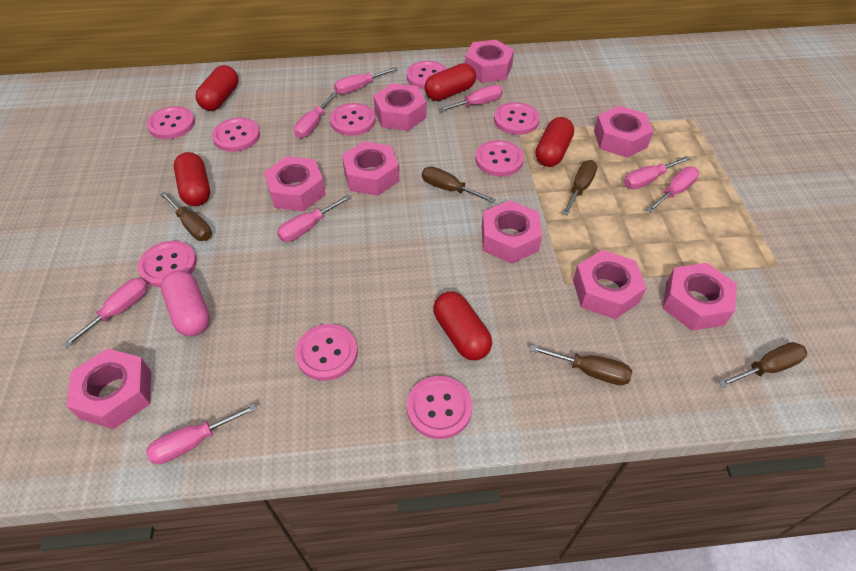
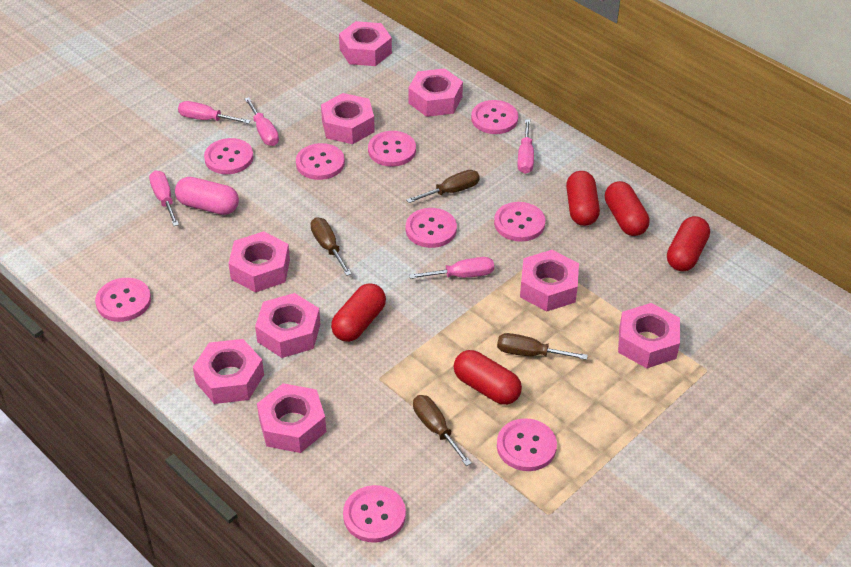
brown screwdriver: 5 -> 4
pink screwdriver: 8 -> 5

